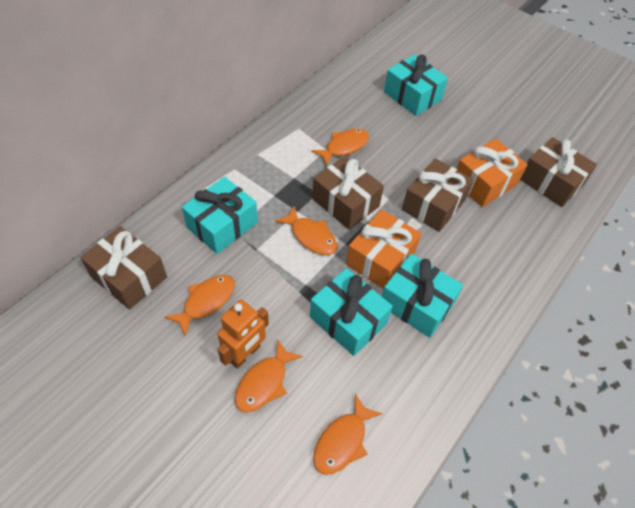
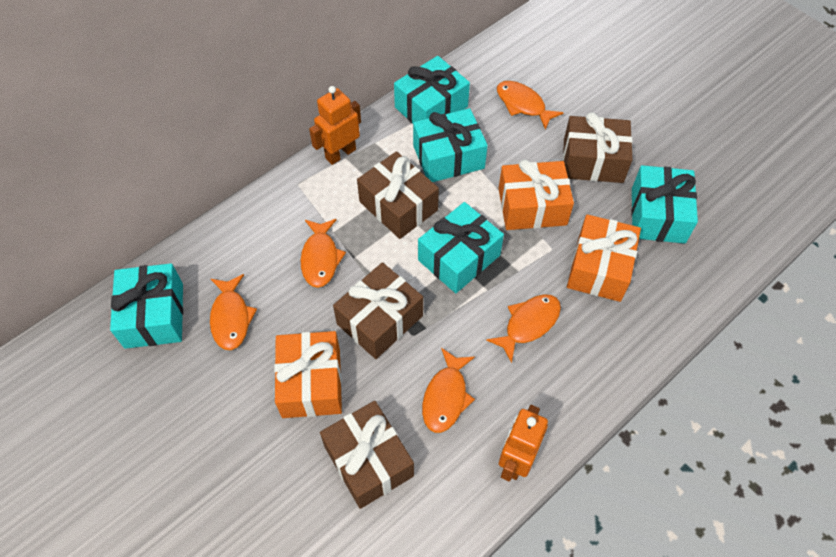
orange gift: 2 -> 3
orange robot: 1 -> 2
turquoise gift: 4 -> 5

